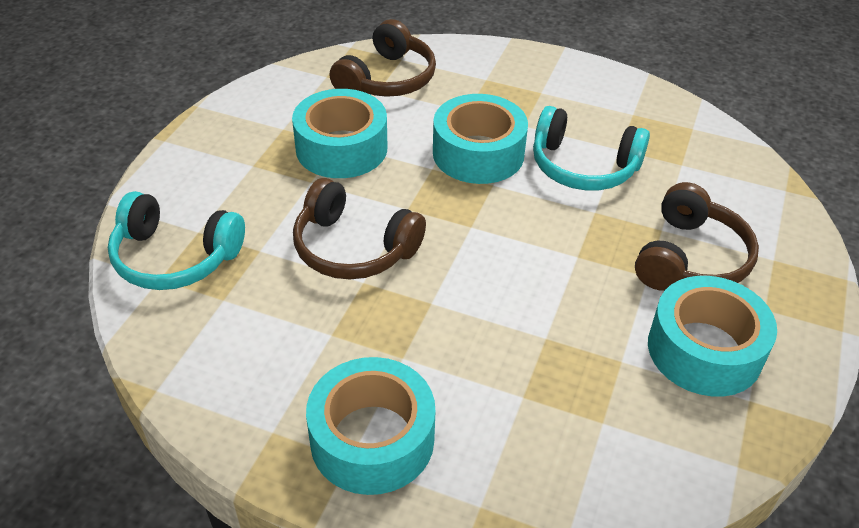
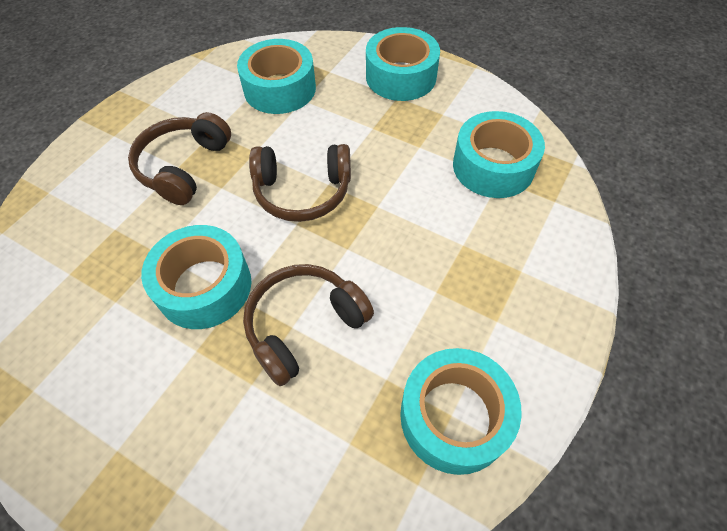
turquoise headphones: 2 -> 0
turquoise tape: 4 -> 5

